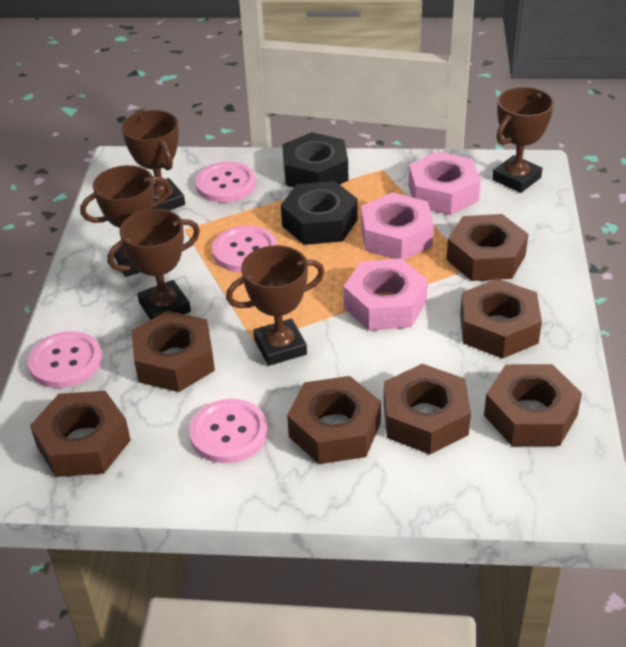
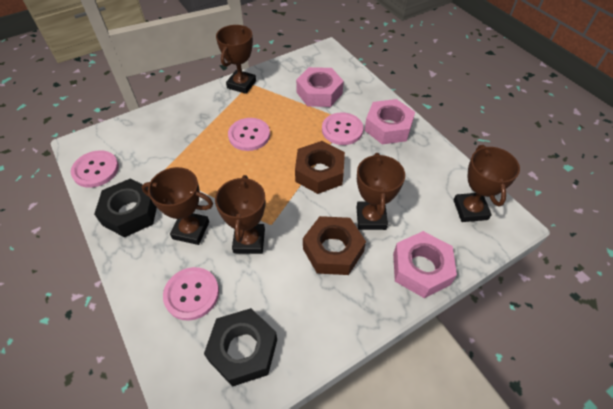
brown nut: 7 -> 2

